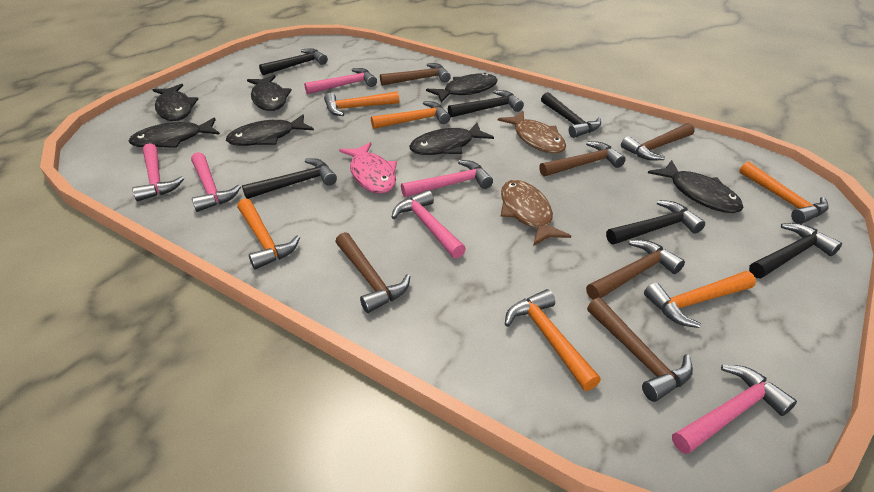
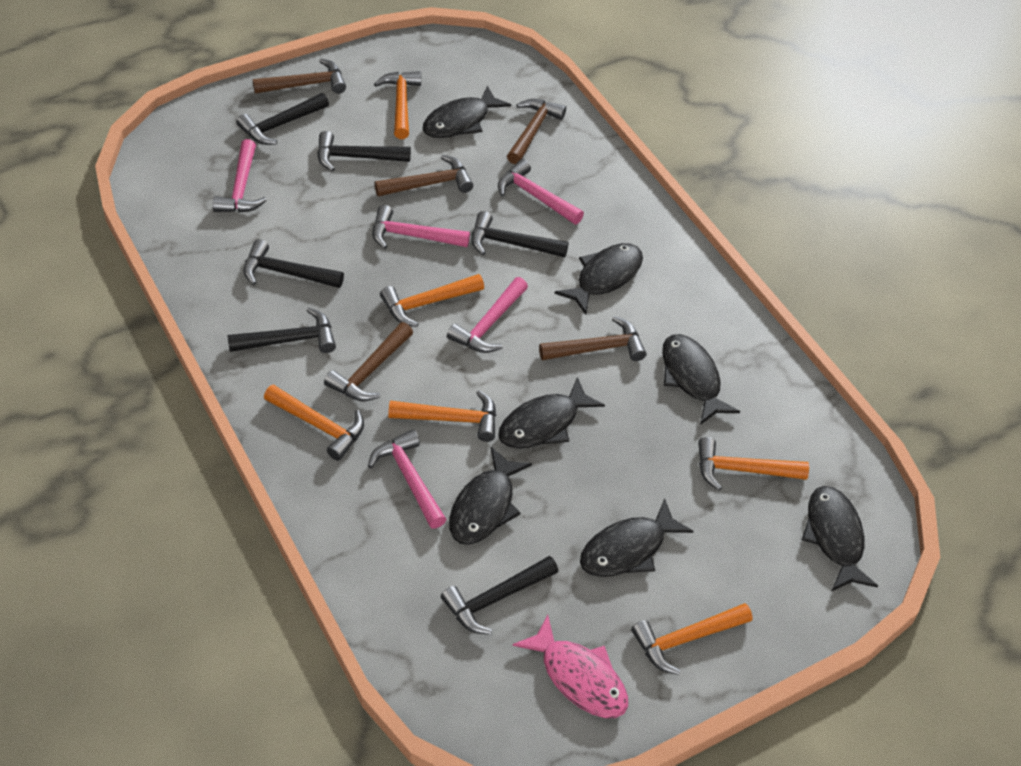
brown fish: 2 -> 0
brown hammer: 6 -> 5
pink hammer: 6 -> 5

